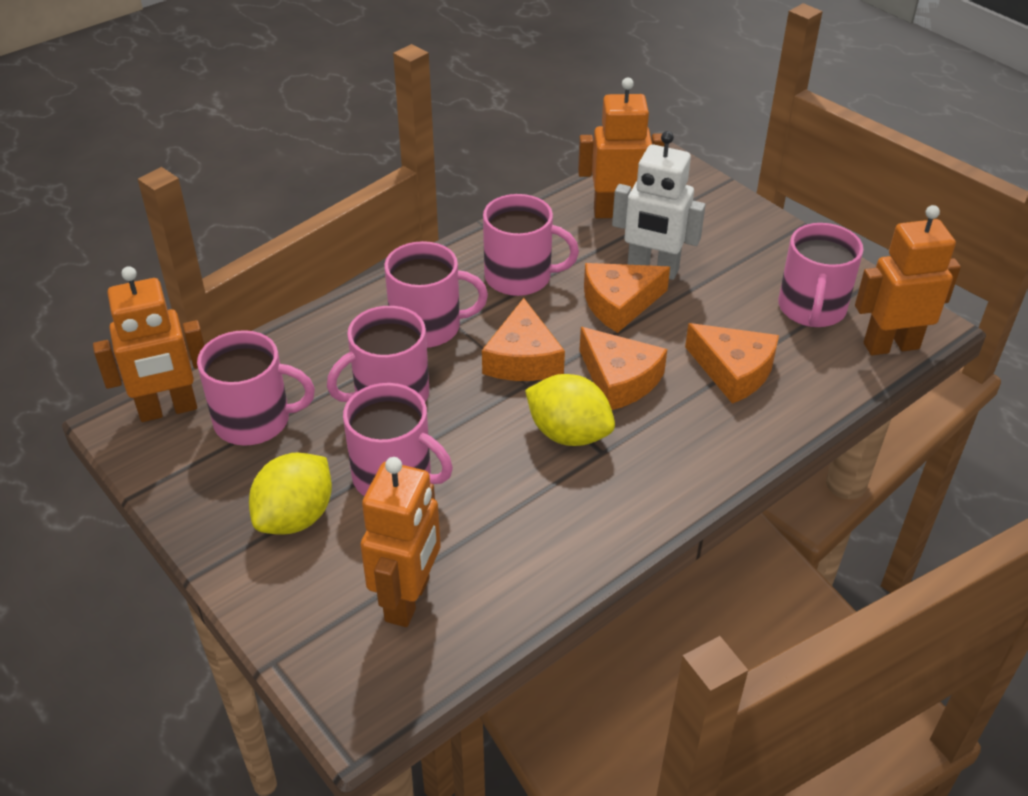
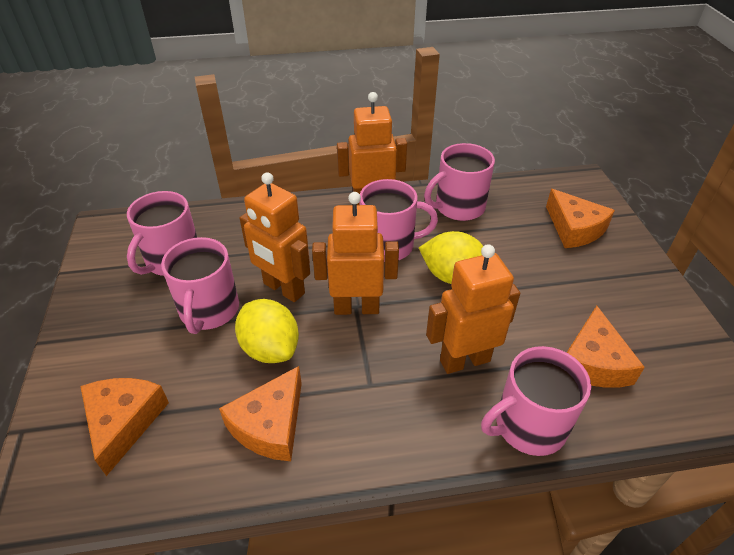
pink mug: 6 -> 5
white robot: 1 -> 0

